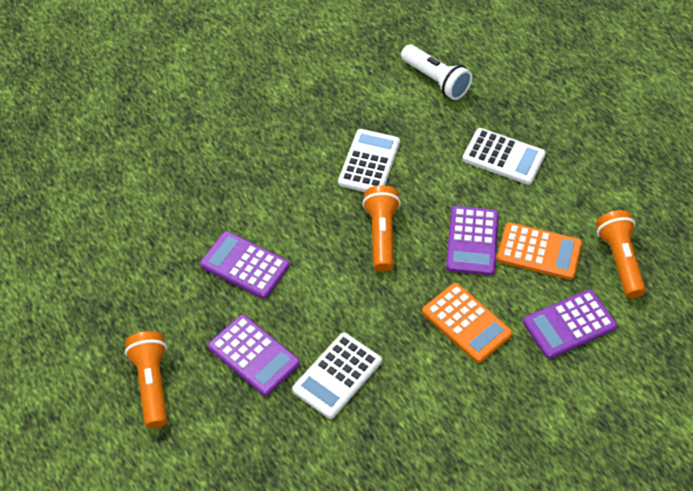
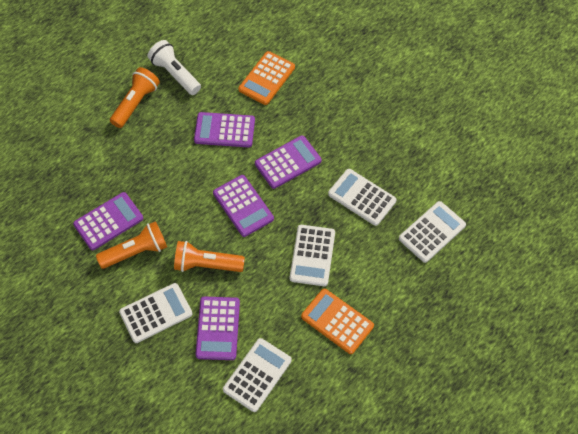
purple calculator: 4 -> 5
white calculator: 3 -> 5

